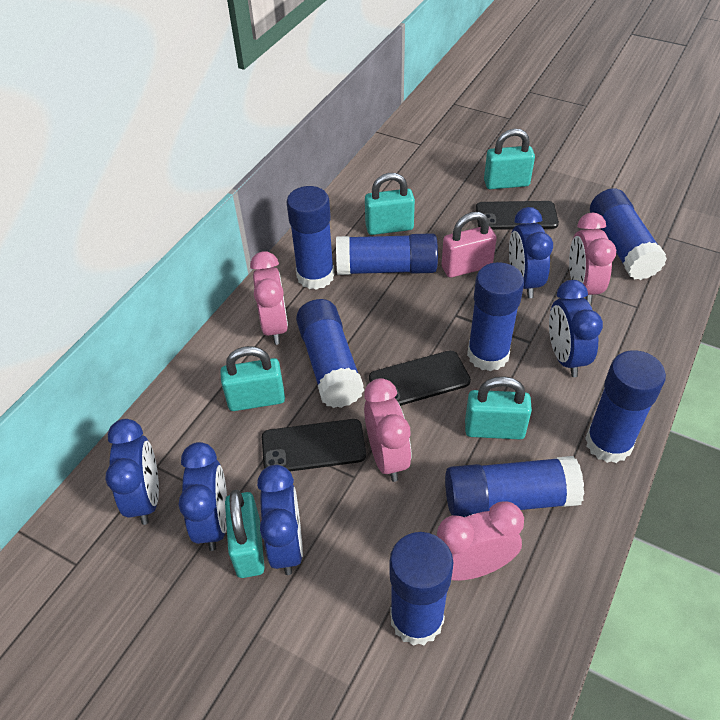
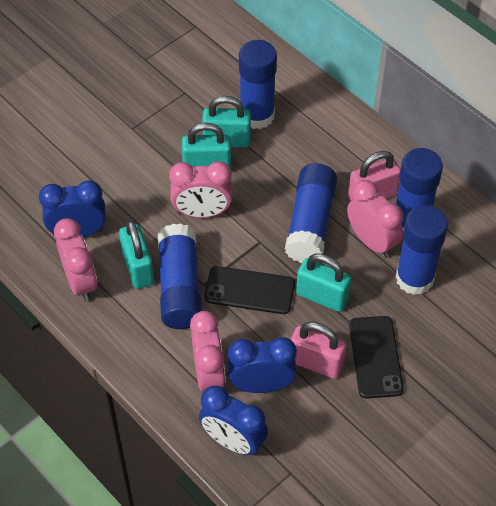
black phone: 3 -> 2
blue clock: 5 -> 3
blue glue stick: 8 -> 5
pink padlock: 1 -> 2
turquoise padlock: 5 -> 4

